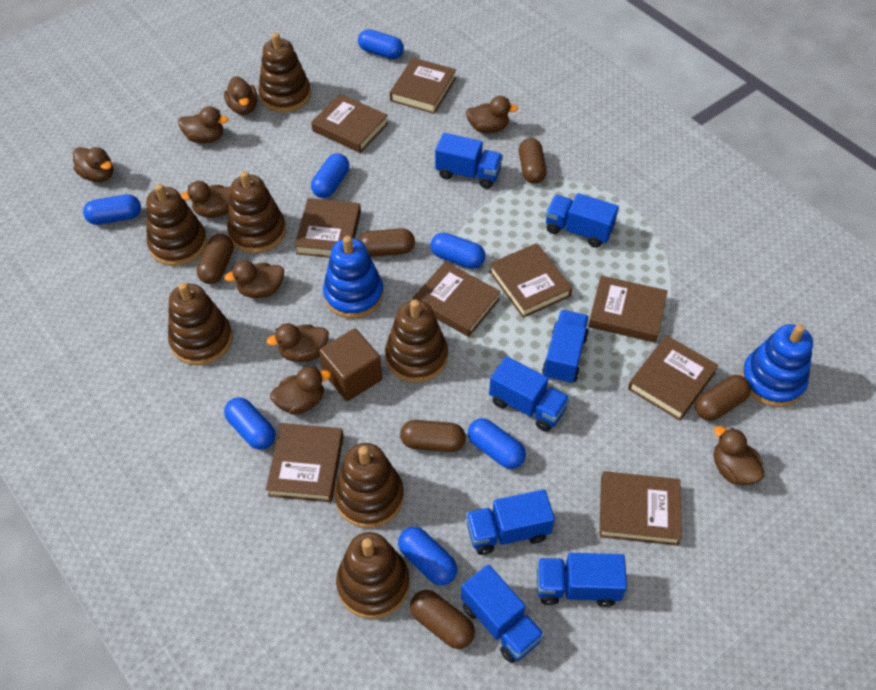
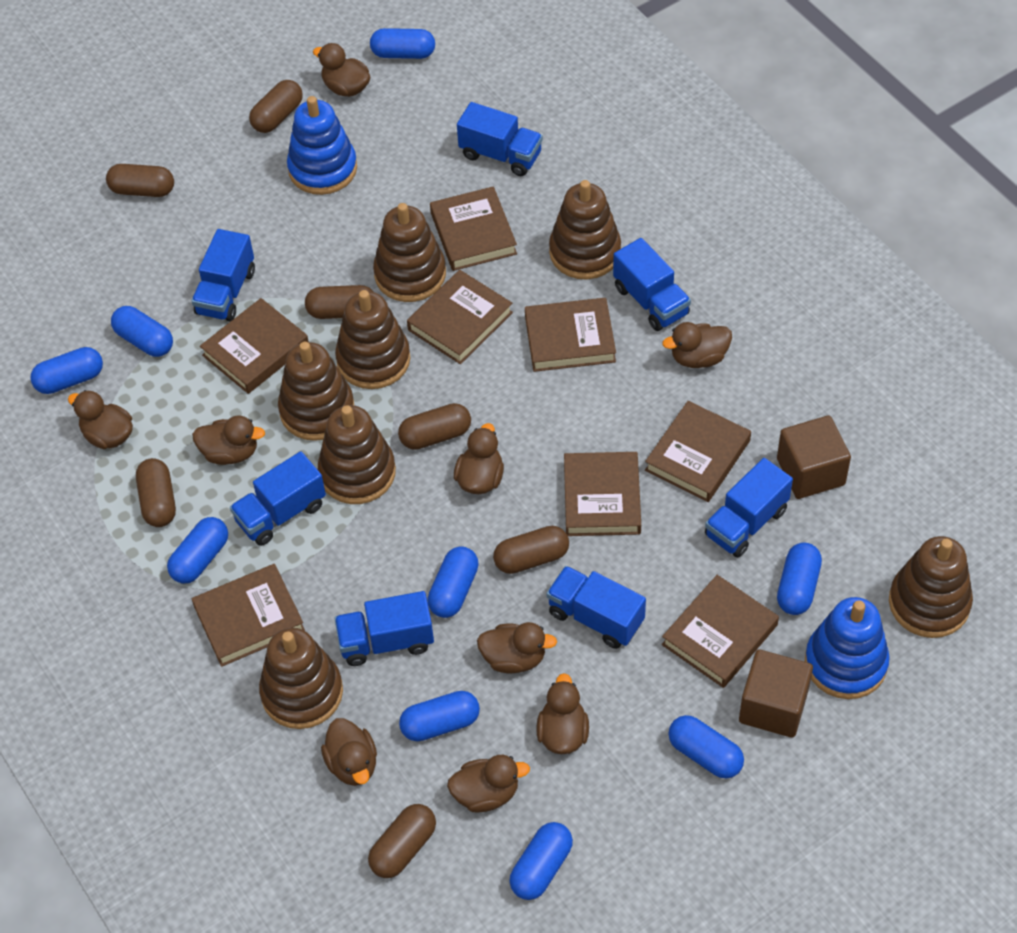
blue capsule: 7 -> 9
brown book: 9 -> 8
brown capsule: 6 -> 7
brown cube: 1 -> 2

